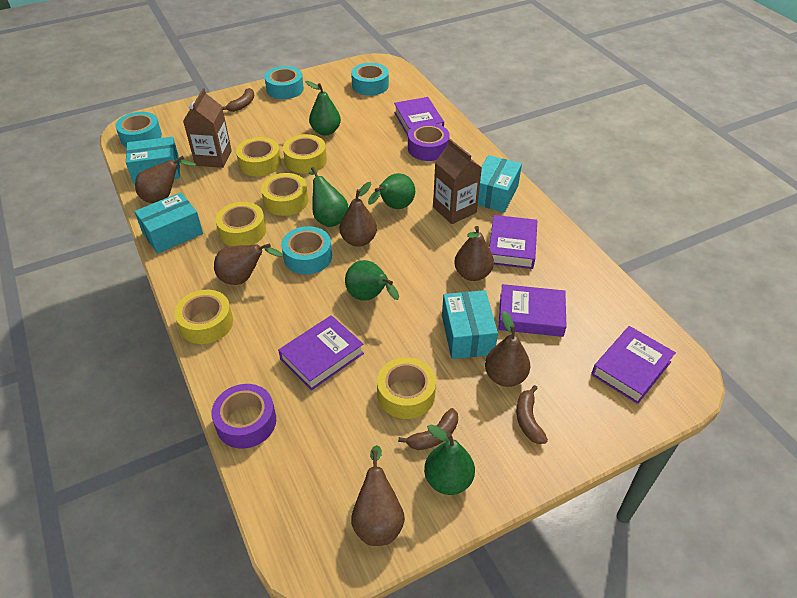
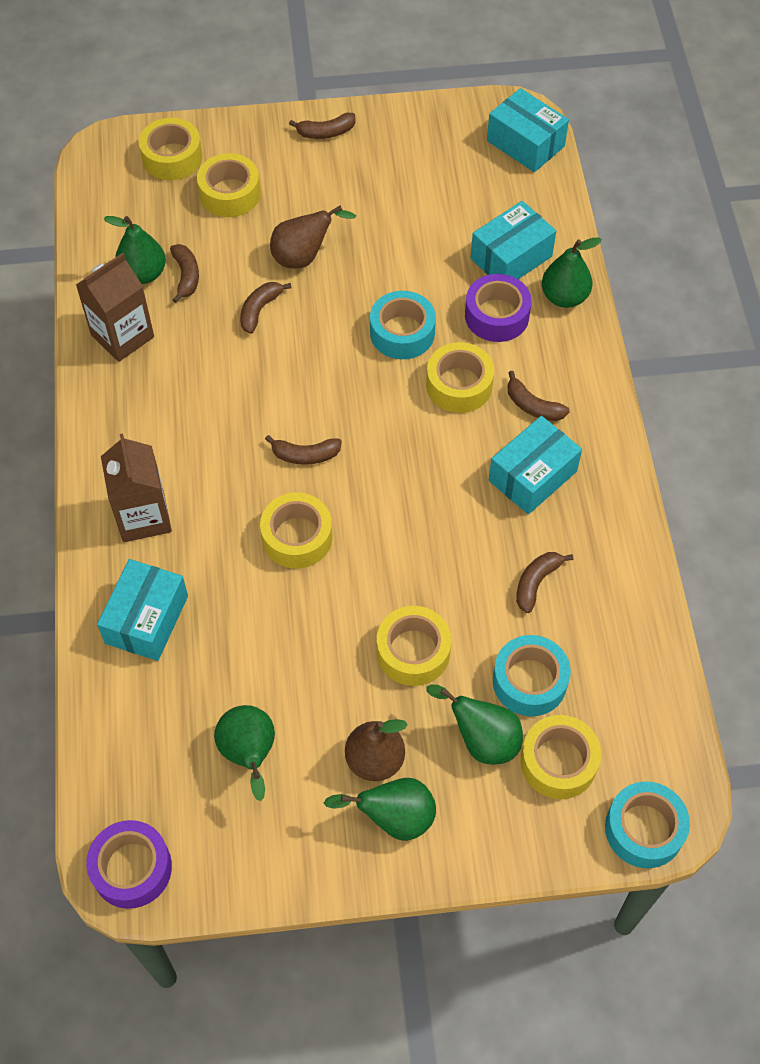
brown banana: 3 -> 6
brown pear: 6 -> 2
purple book: 5 -> 0
turquoise tape: 4 -> 3

